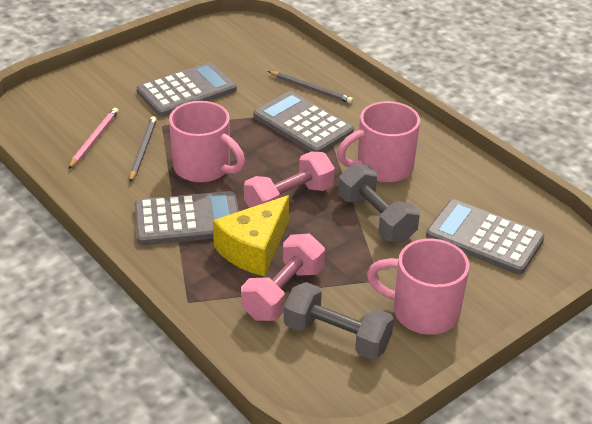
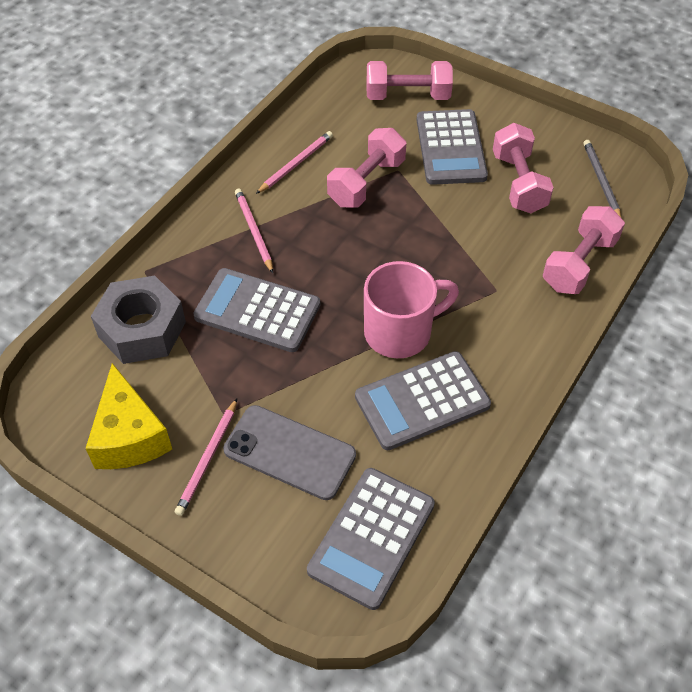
grey dumbbell: 2 -> 0
grey nut: 0 -> 1
grey pencil: 2 -> 1
grey phone: 0 -> 1
pink dumbbell: 2 -> 4
pink mug: 3 -> 1
pink pencil: 1 -> 3

